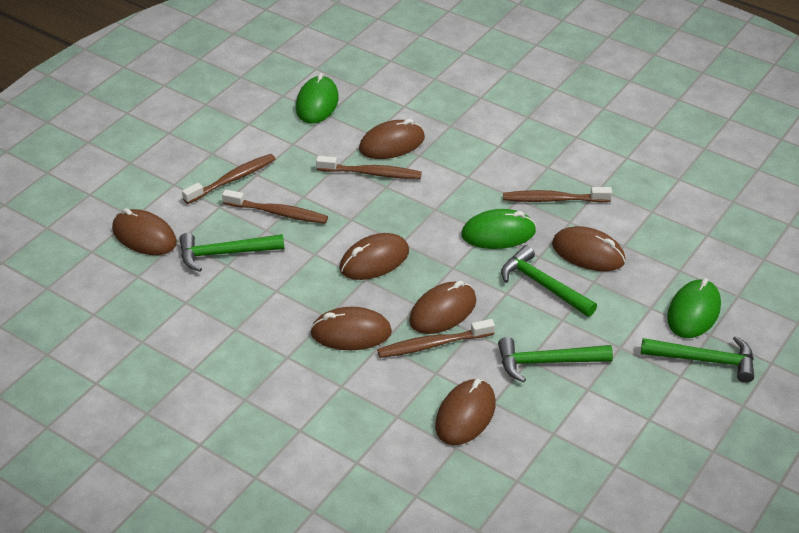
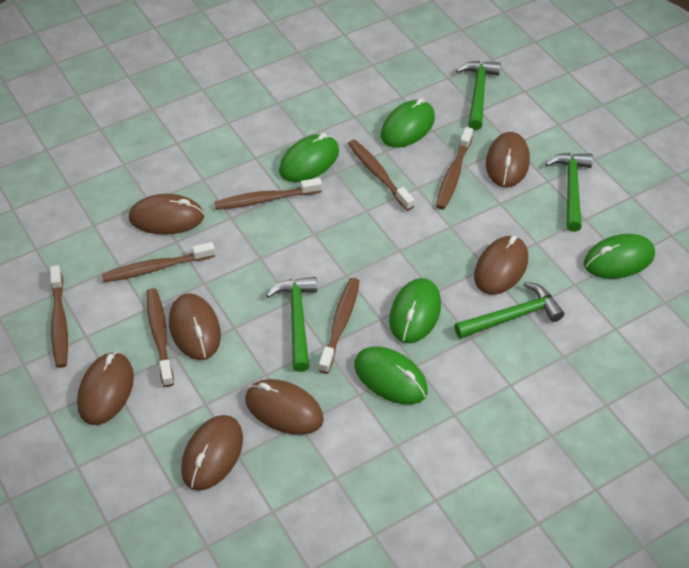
brown toothbrush: 5 -> 7
green mouse: 3 -> 5

